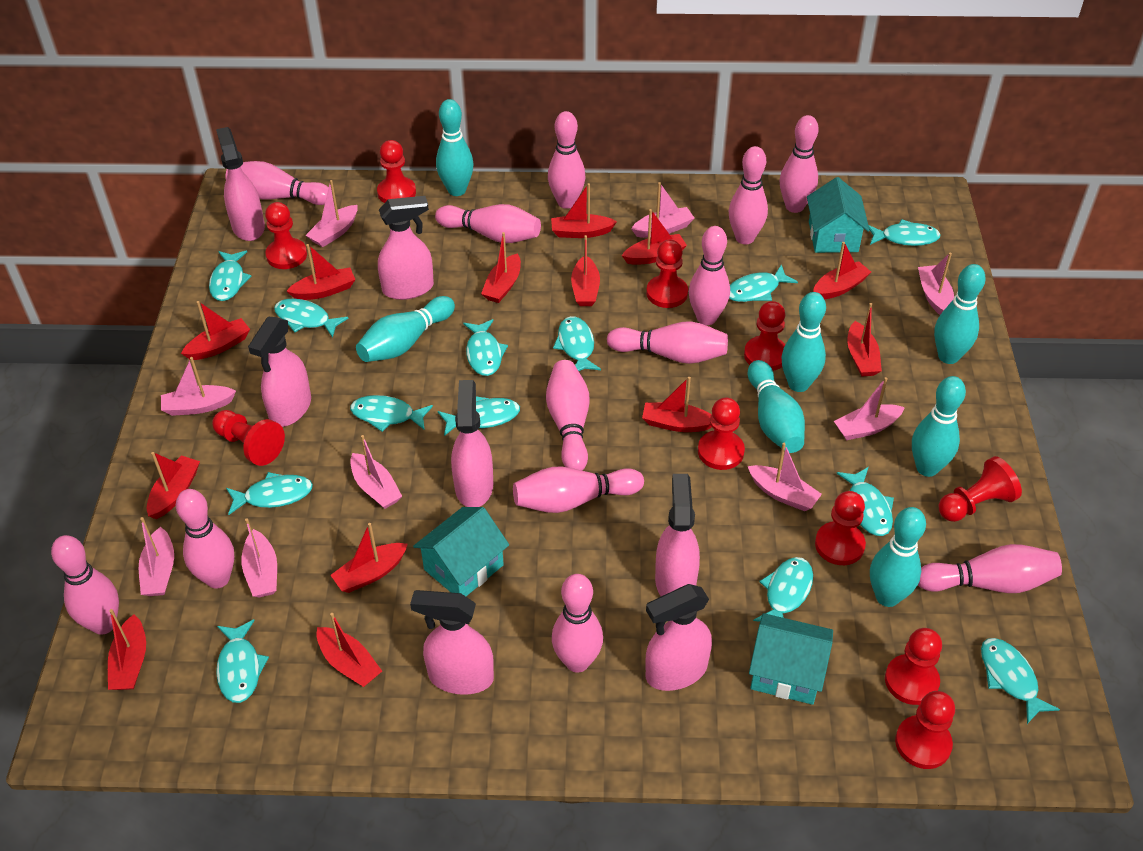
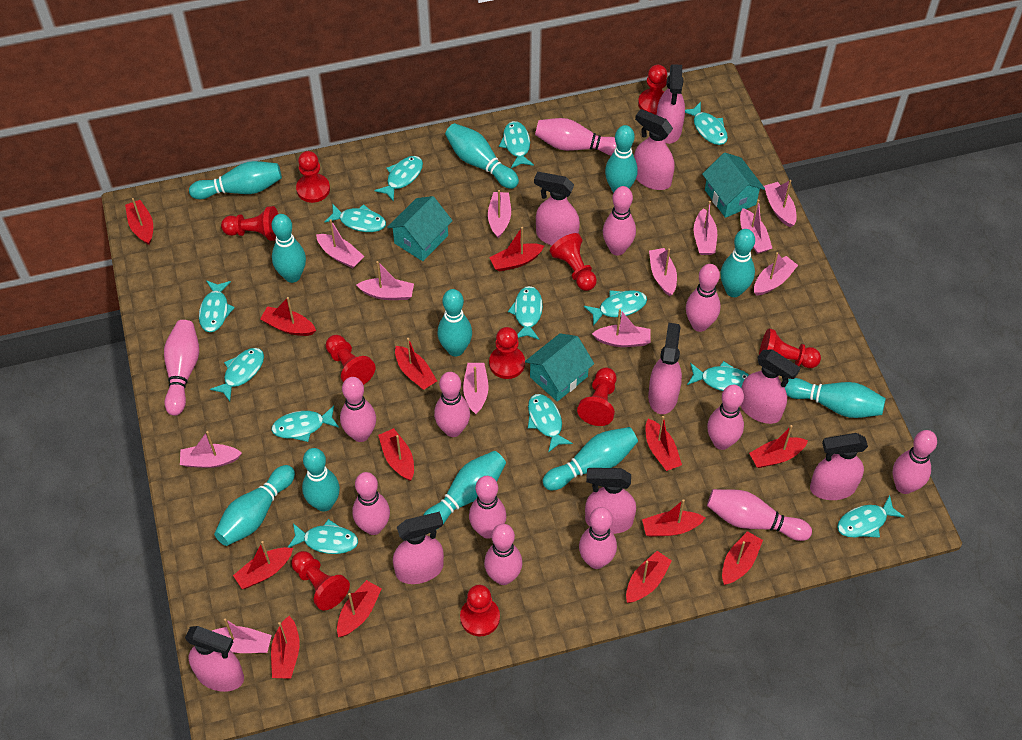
pink boat: 9 -> 12
pink spray bottle: 7 -> 9
turquoise bowling pin: 7 -> 11

